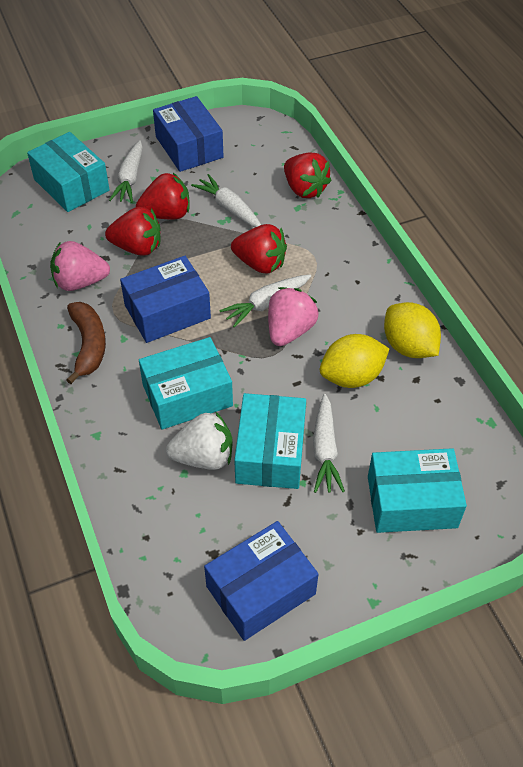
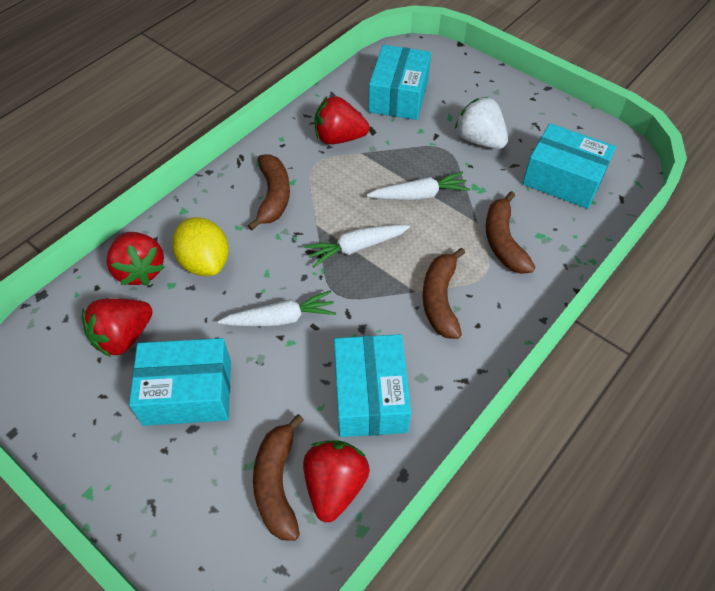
blue box: 3 -> 0
brown banana: 1 -> 4
pink strawberry: 2 -> 0
white carrot: 4 -> 3
yellow lemon: 2 -> 1

